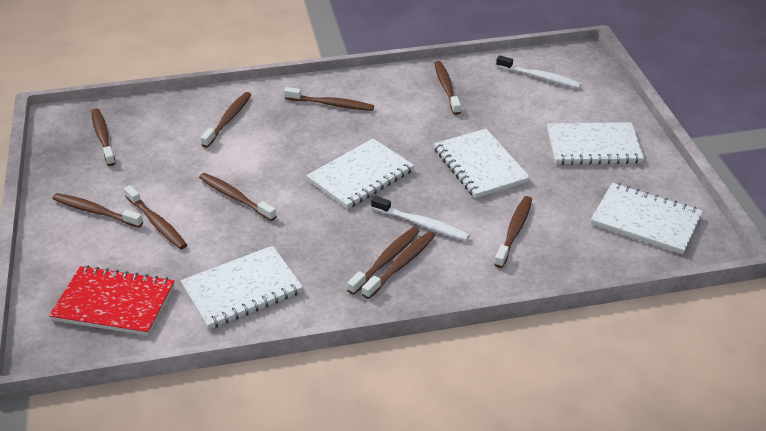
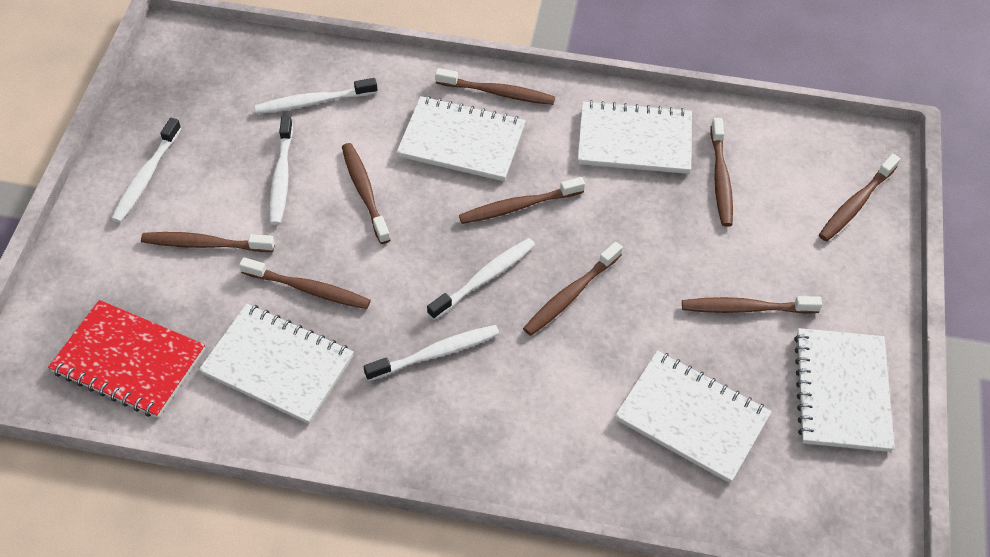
brown toothbrush: 10 -> 9
white toothbrush: 2 -> 5

